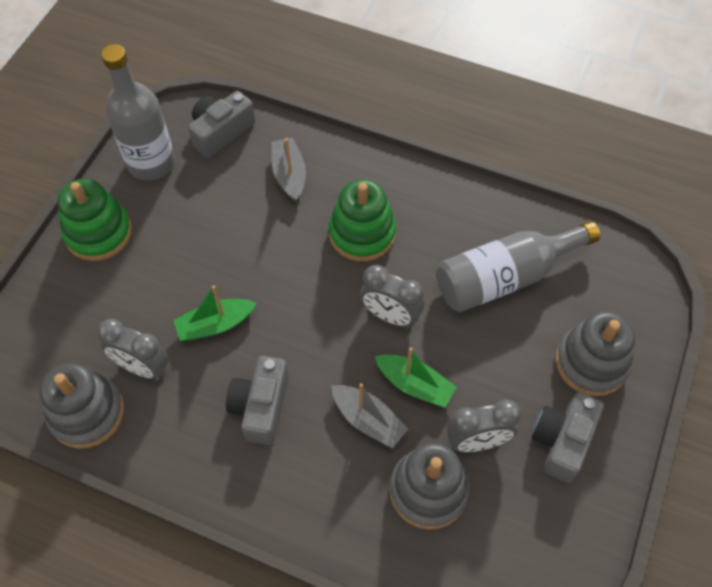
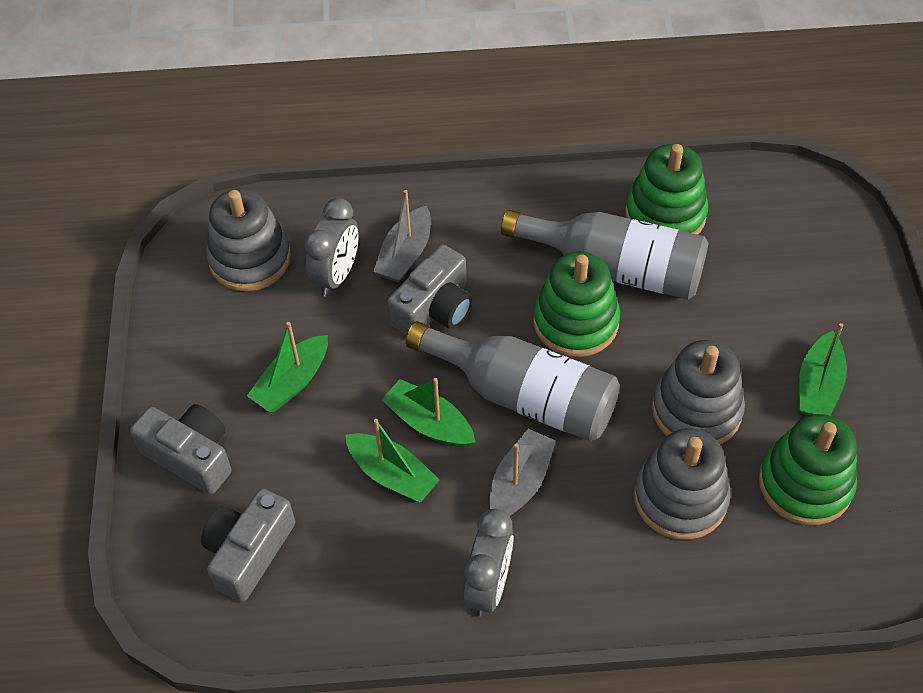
green boat: 2 -> 4
green stacking toy: 2 -> 3
grey clock: 3 -> 2

